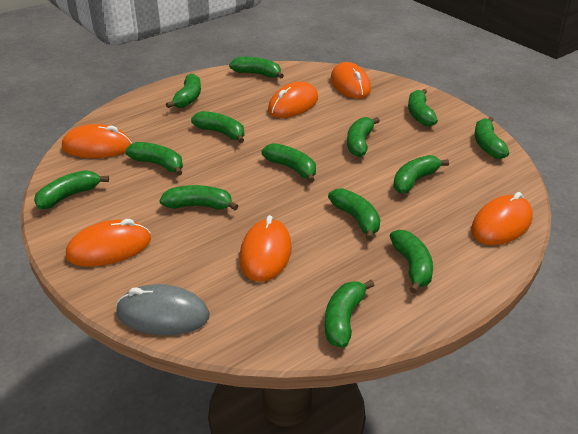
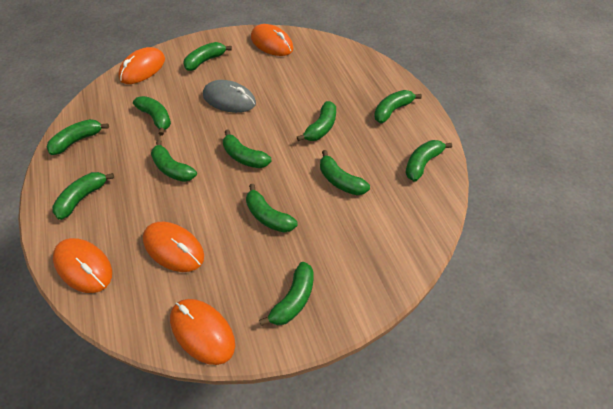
green banana: 14 -> 12
orange mouse: 6 -> 5

